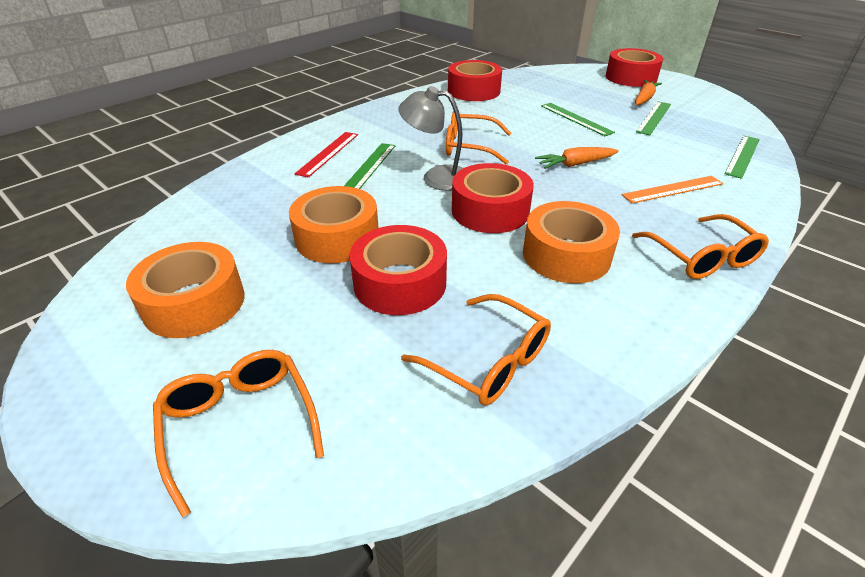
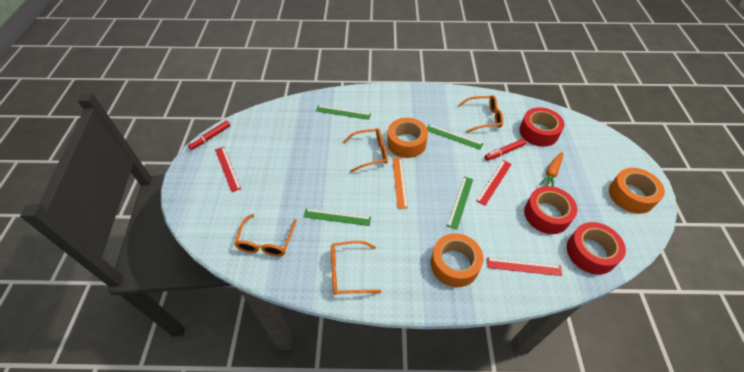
grey lamp: 1 -> 0
orange carrot: 2 -> 1
red marker: 0 -> 2
red ruler: 1 -> 3
red tape: 4 -> 3

